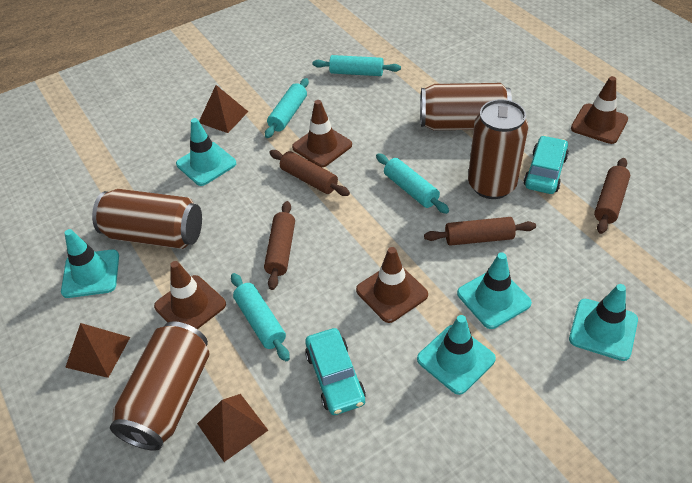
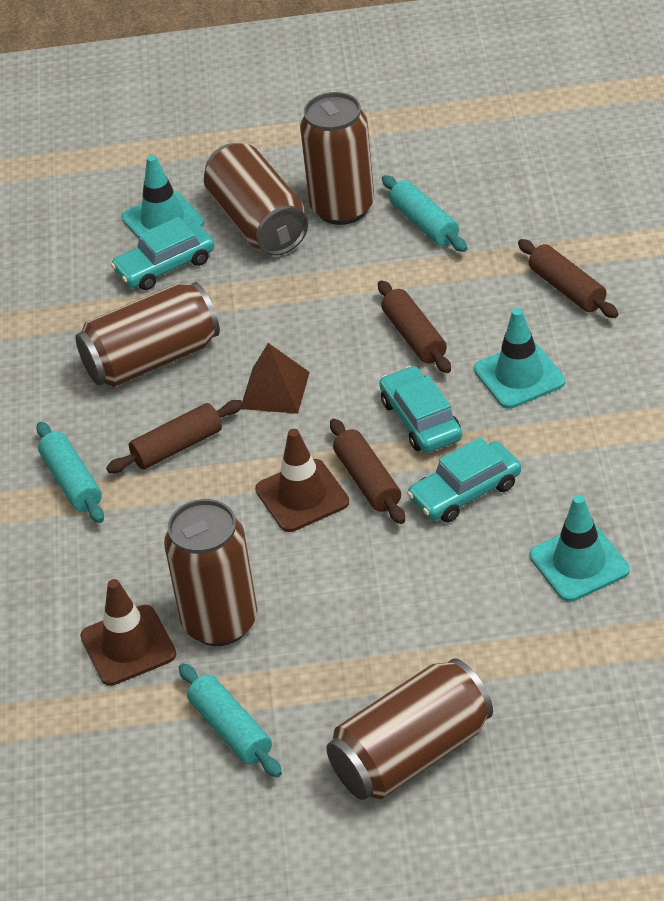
brown can: 4 -> 5
brown pyramid: 3 -> 1
brown traffic cone: 4 -> 2
turquoise car: 2 -> 3
turquoise rolling pin: 4 -> 3
turquoise traffic cone: 5 -> 3

